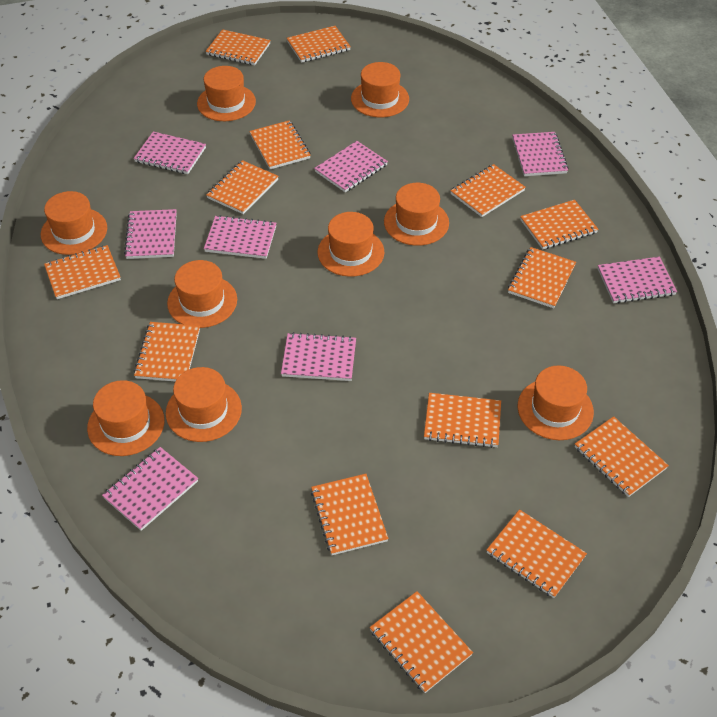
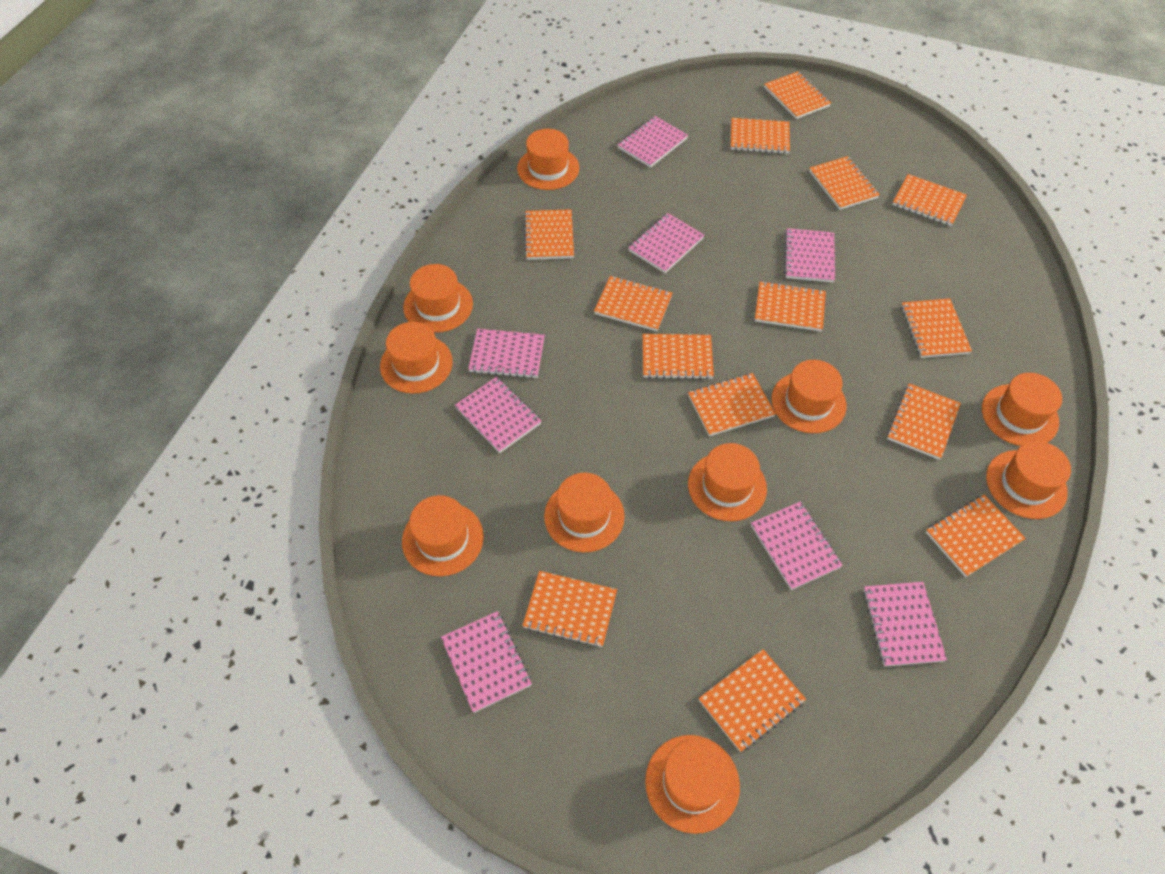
orange hat: 9 -> 10

